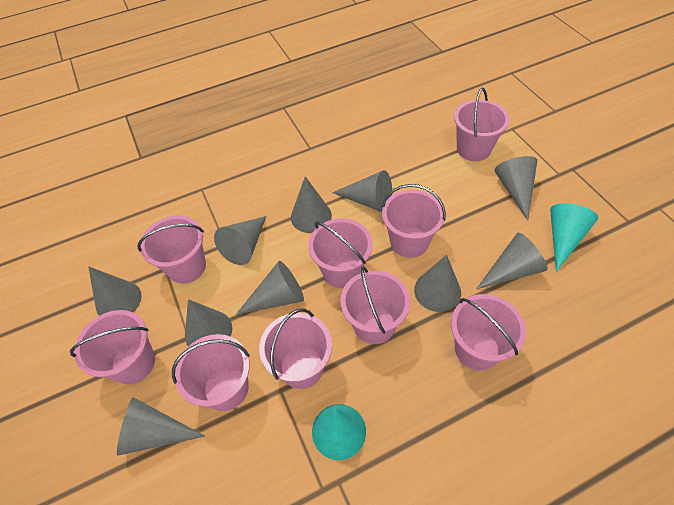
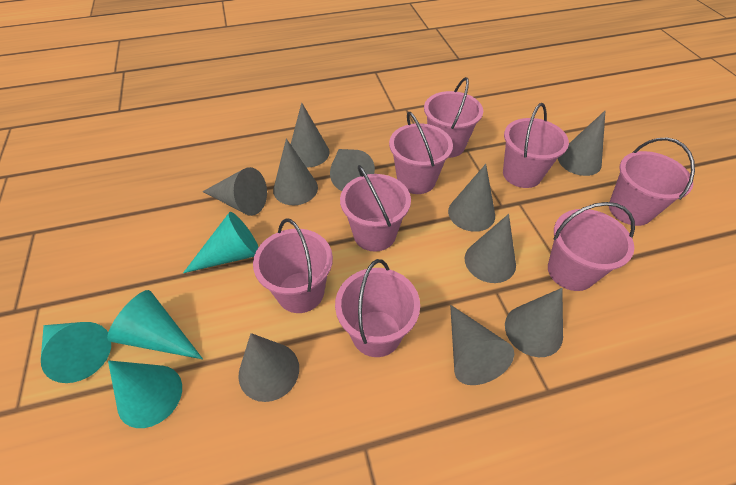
pink bucket: 9 -> 8
turquoise cone: 2 -> 4

